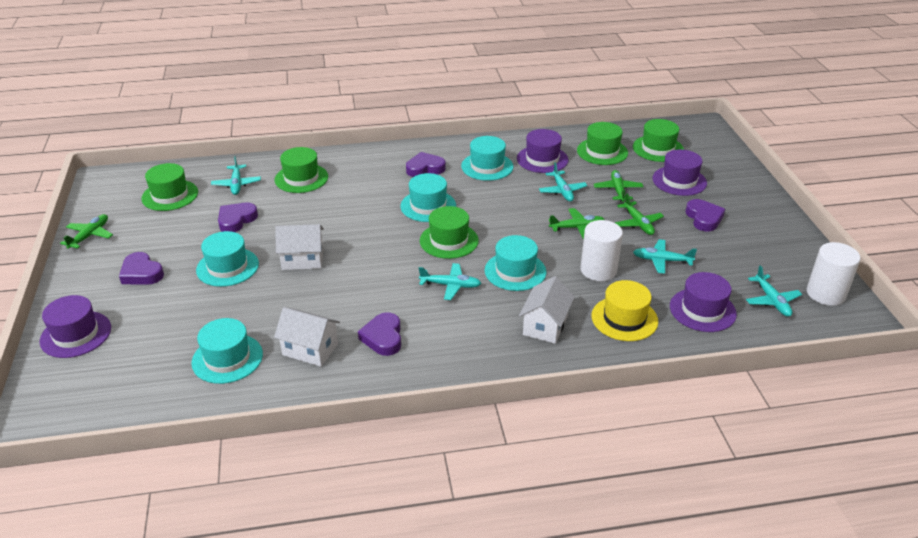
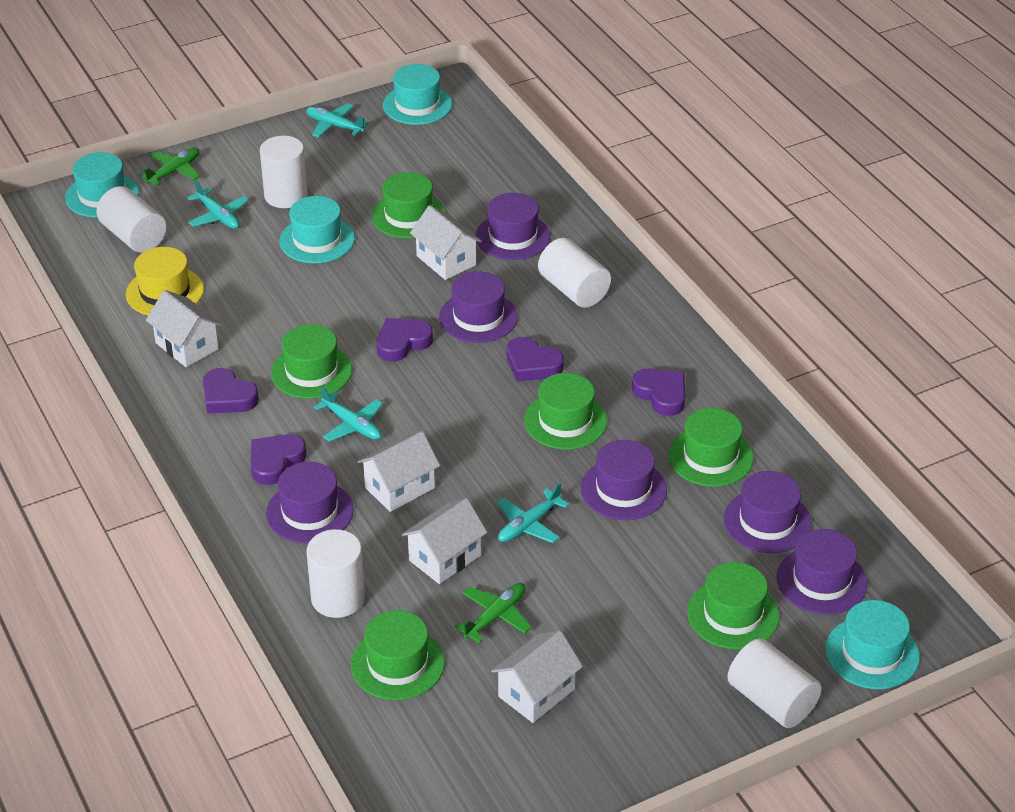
green hat: 5 -> 6
green plane: 4 -> 2
purple hat: 4 -> 6
turquoise hat: 5 -> 4
turquoise plane: 5 -> 4
white cylinder: 2 -> 5
white house: 3 -> 5

